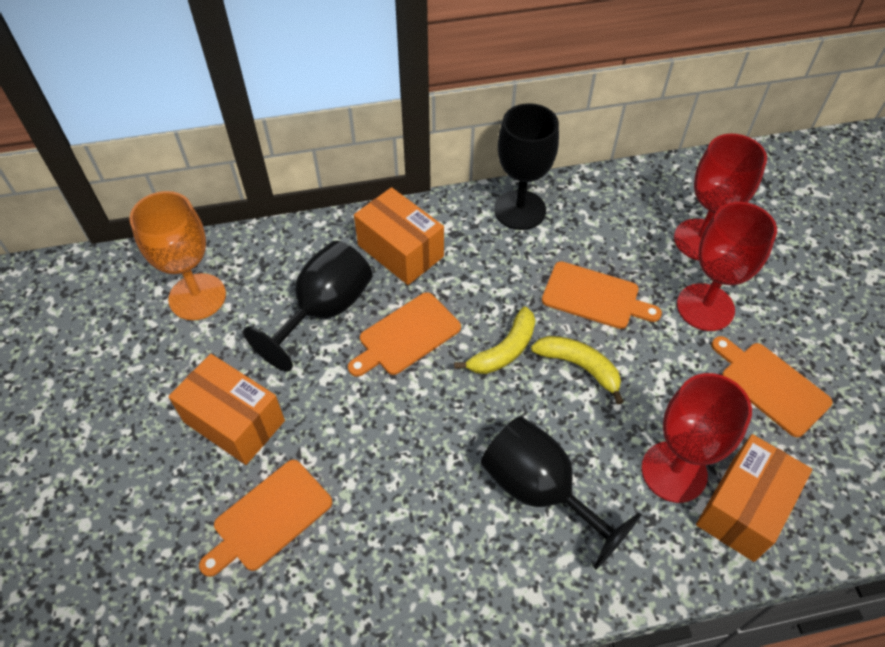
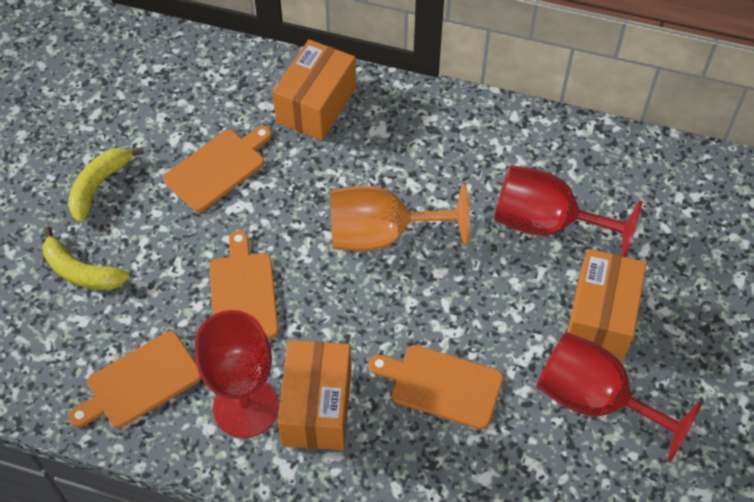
black goblet: 3 -> 0

